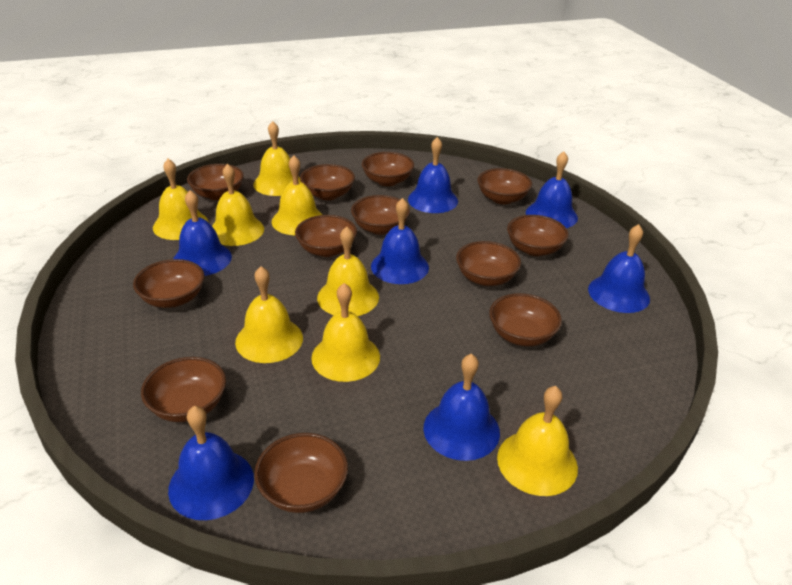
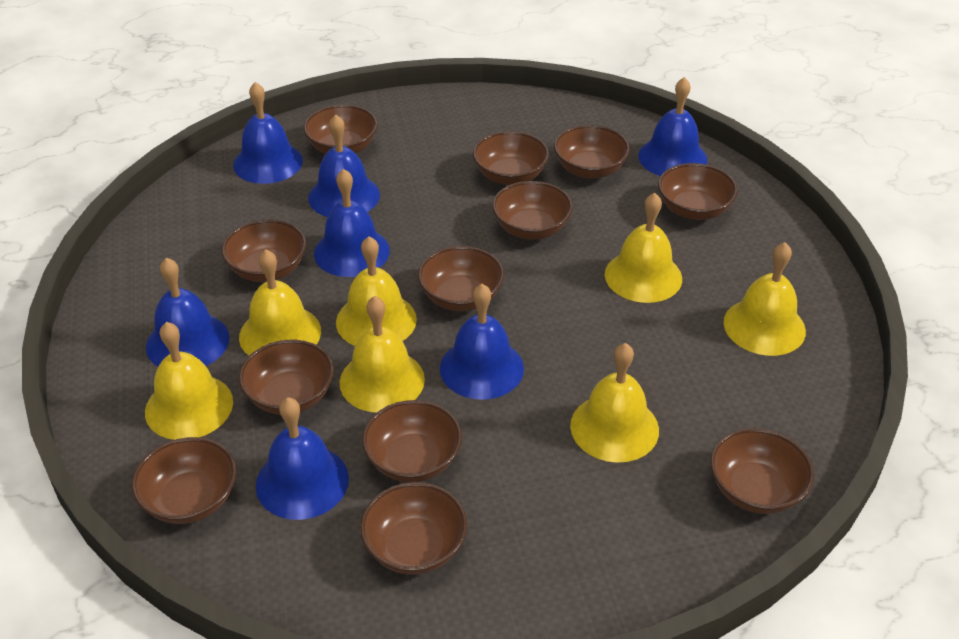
yellow bell: 8 -> 7

